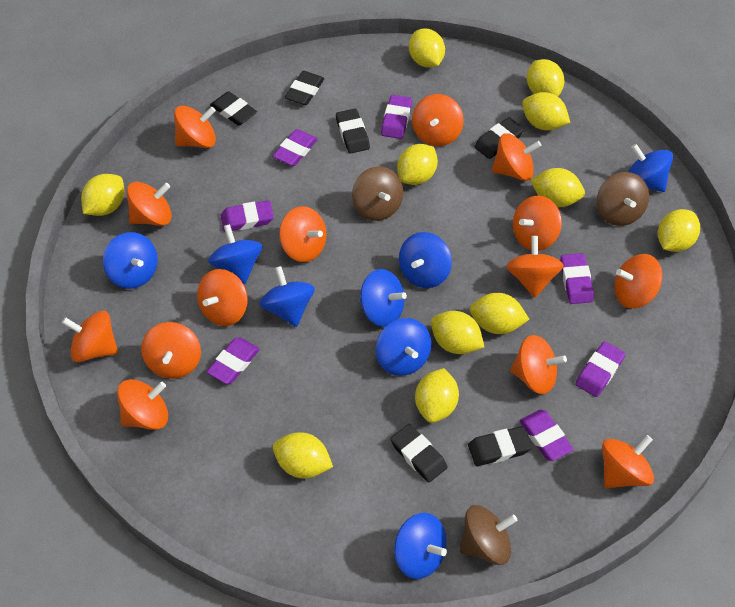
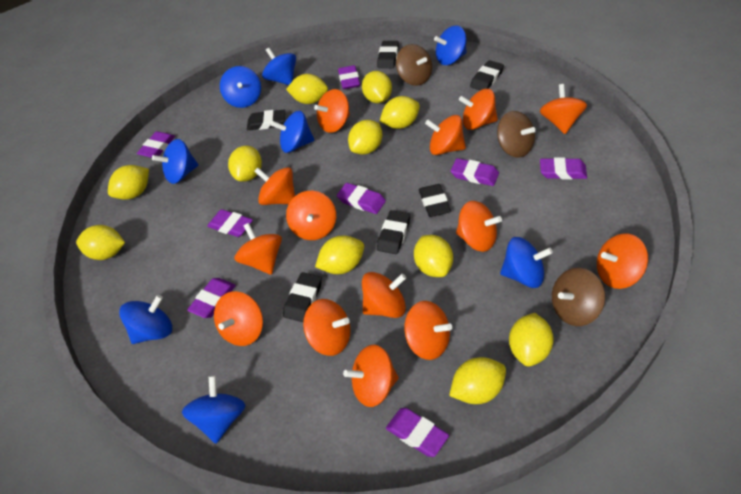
purple eraser: 7 -> 8

